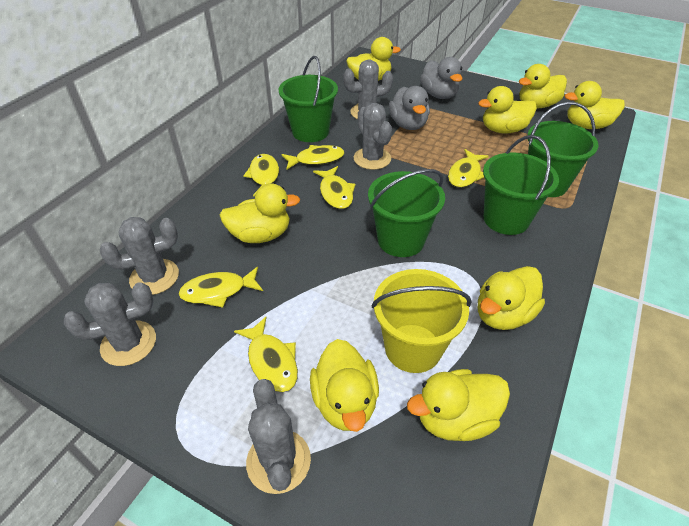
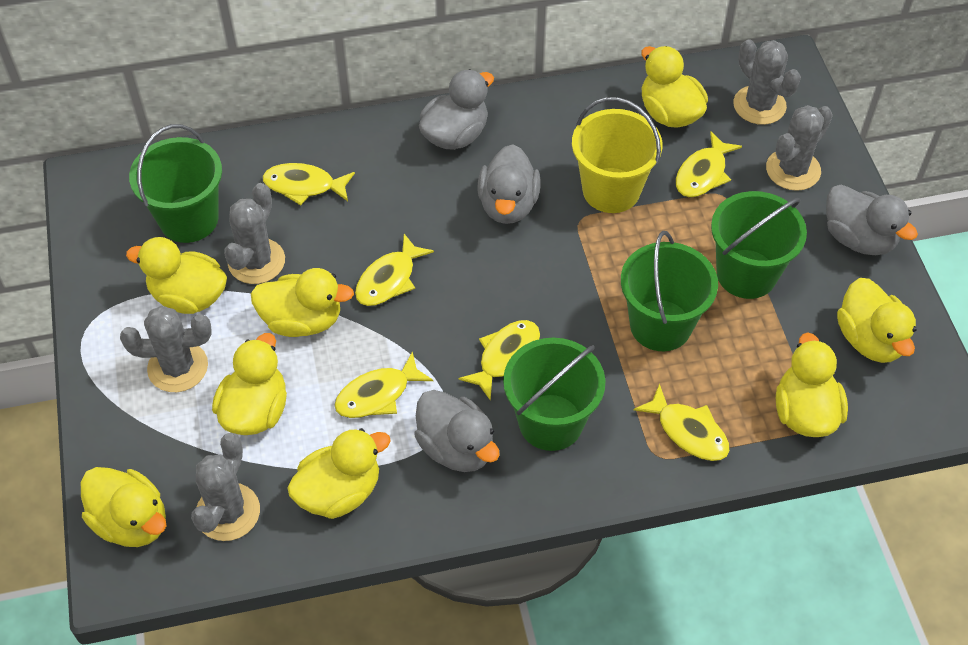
grey duck: 2 -> 4

